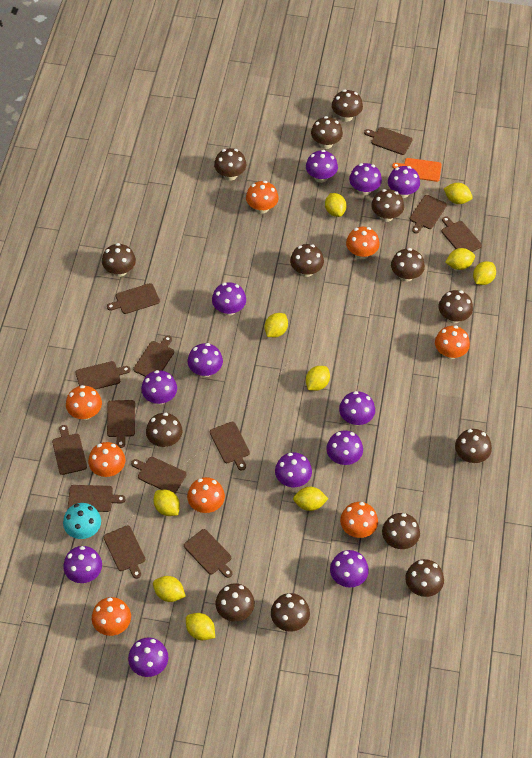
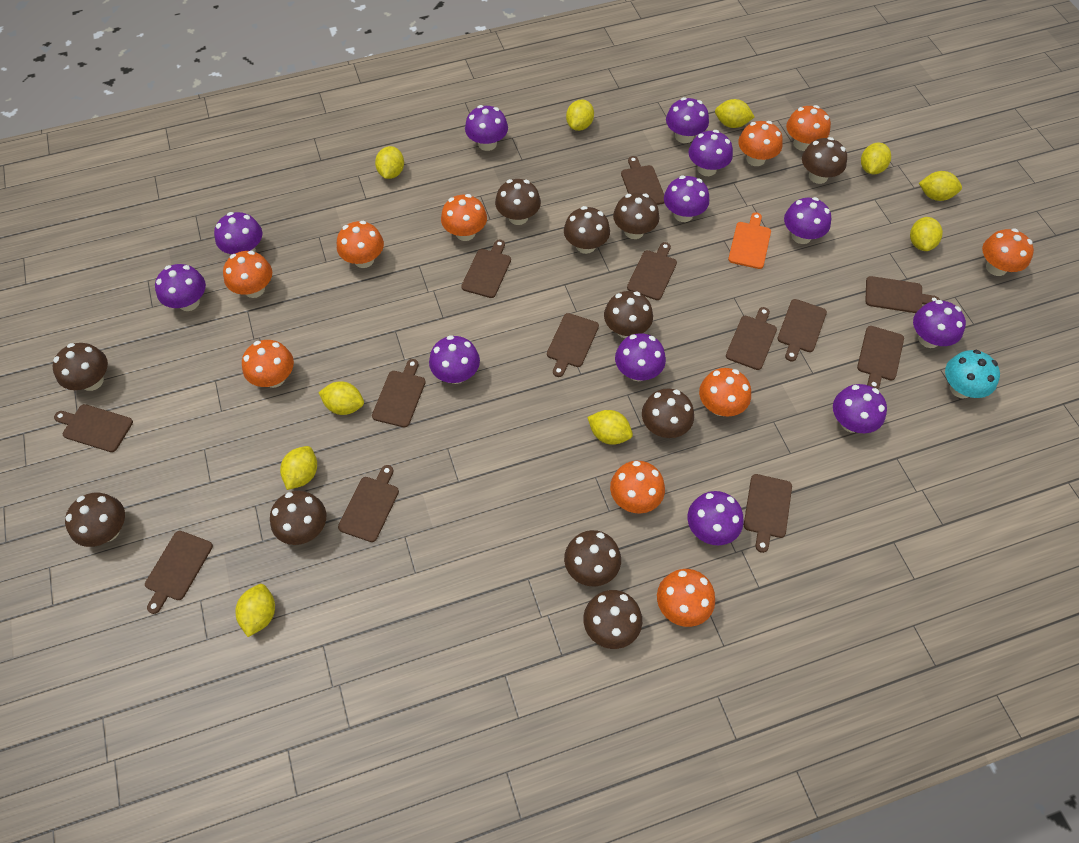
brown mushroom: 14 -> 11
orange mushroom: 8 -> 10

